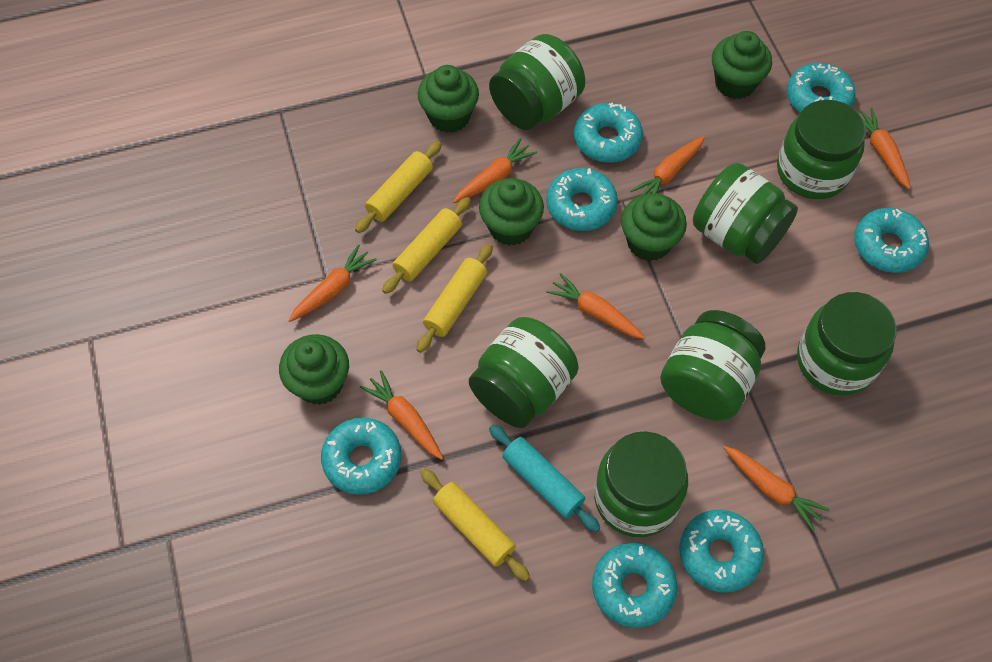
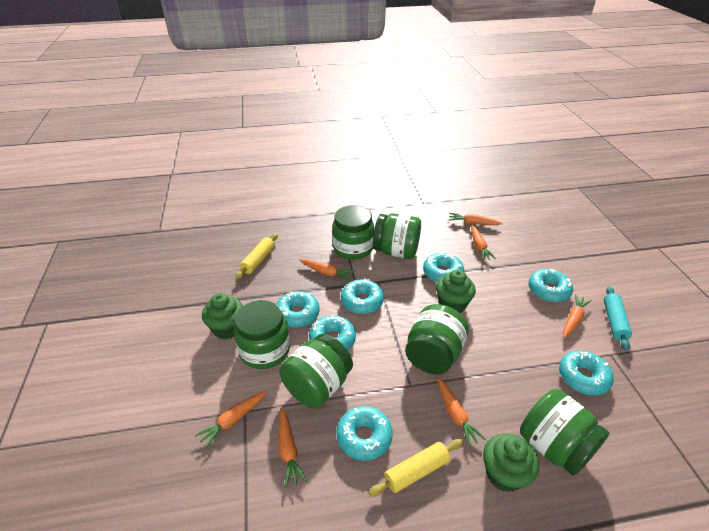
green cupcake: 5 -> 3
green jar: 7 -> 6
yellow rolling pin: 4 -> 2

